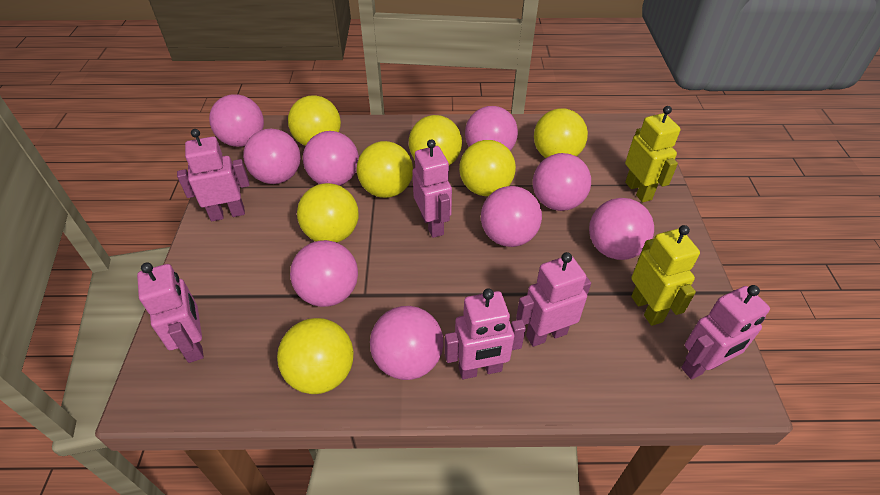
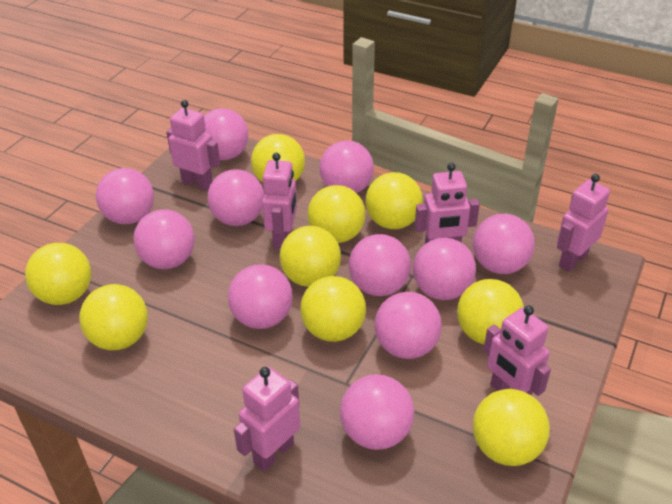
pink ball: 9 -> 11
yellow ball: 7 -> 9
yellow robot: 2 -> 0

